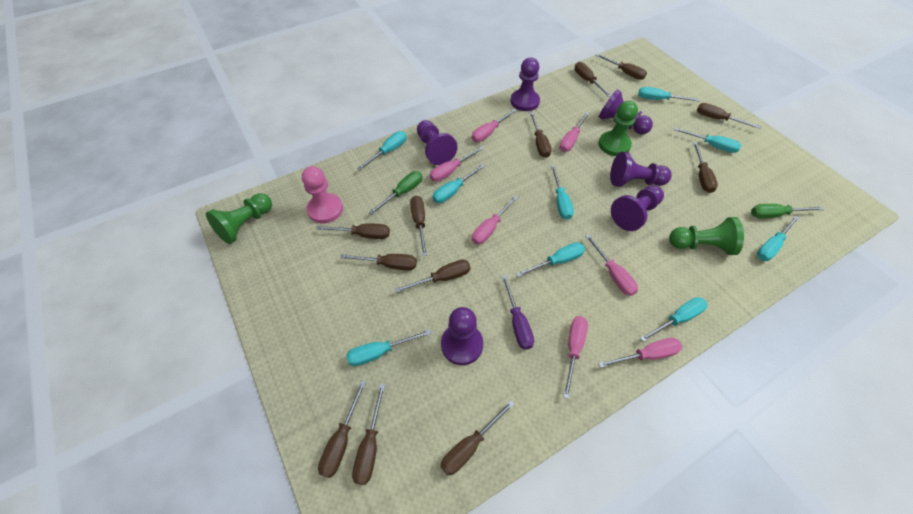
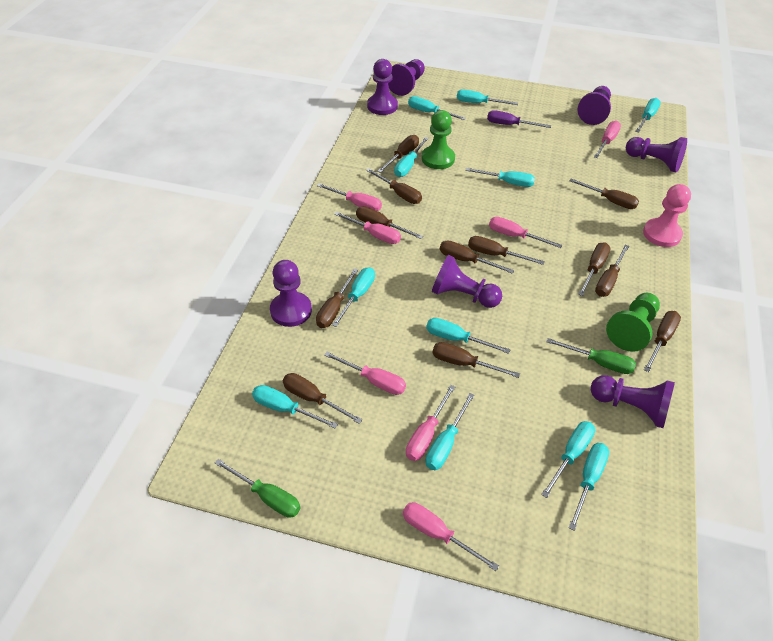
green pawn: 3 -> 2
purple pawn: 6 -> 7
turquoise screwdriver: 9 -> 11

